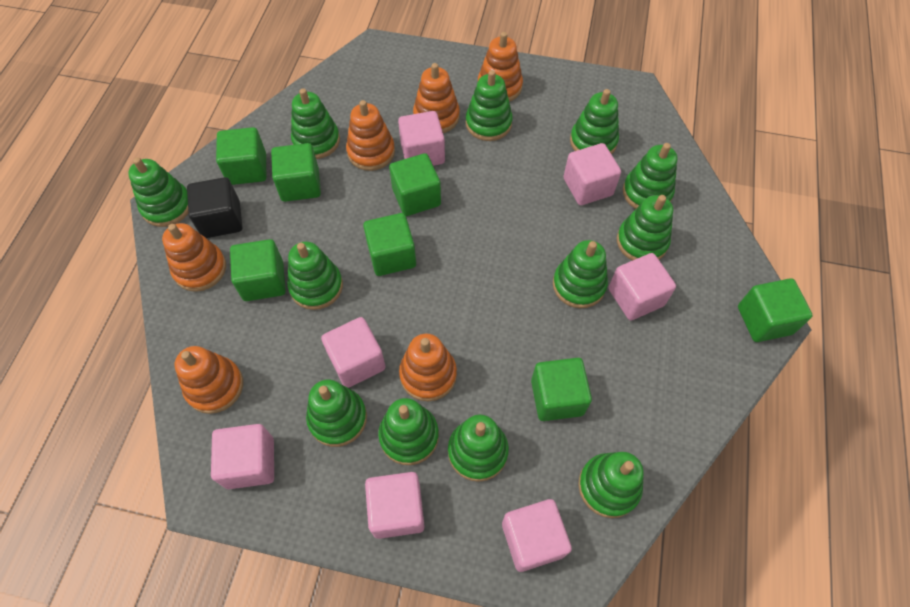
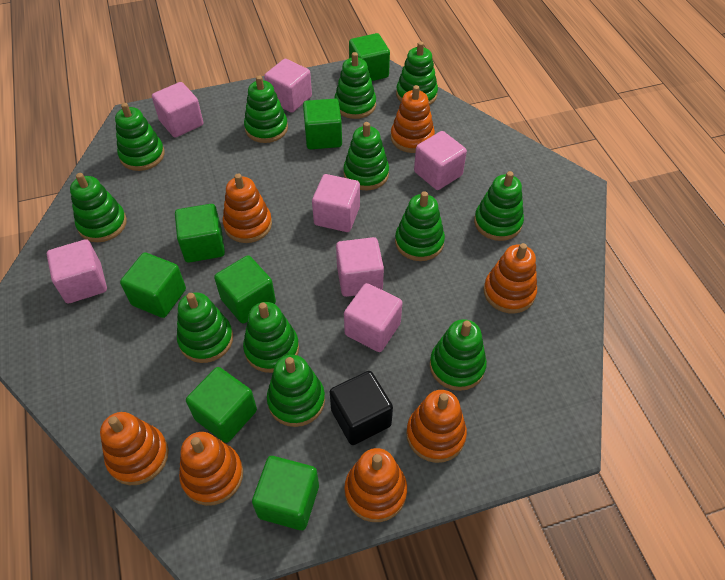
orange stacking toy: 6 -> 7

